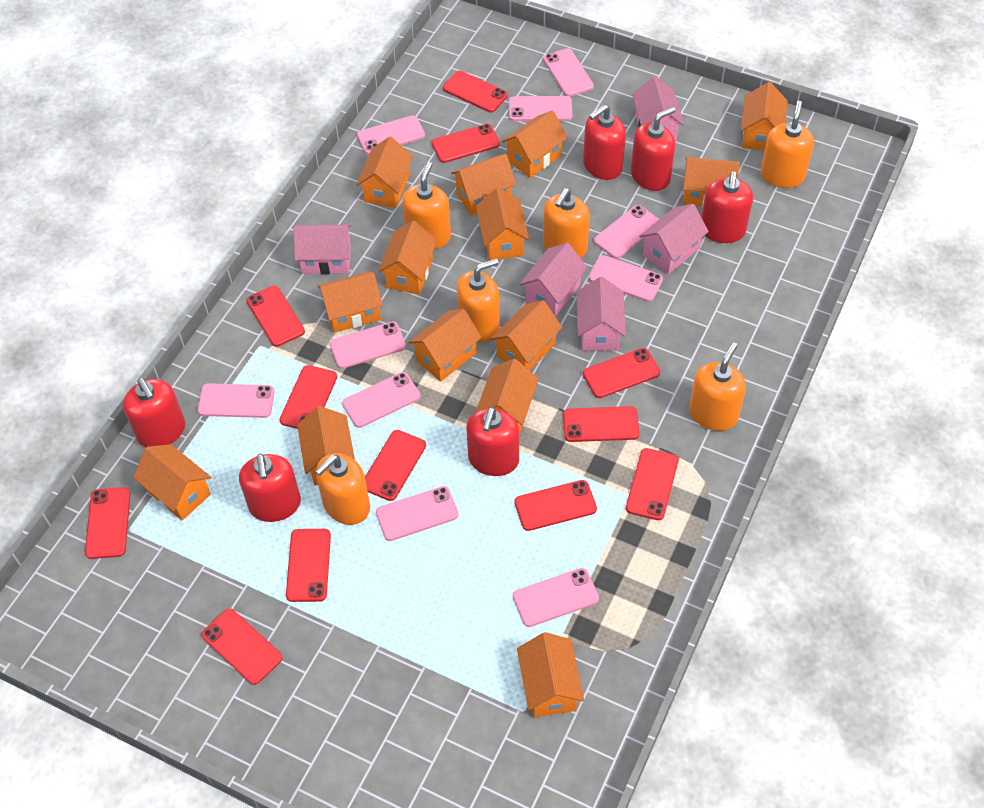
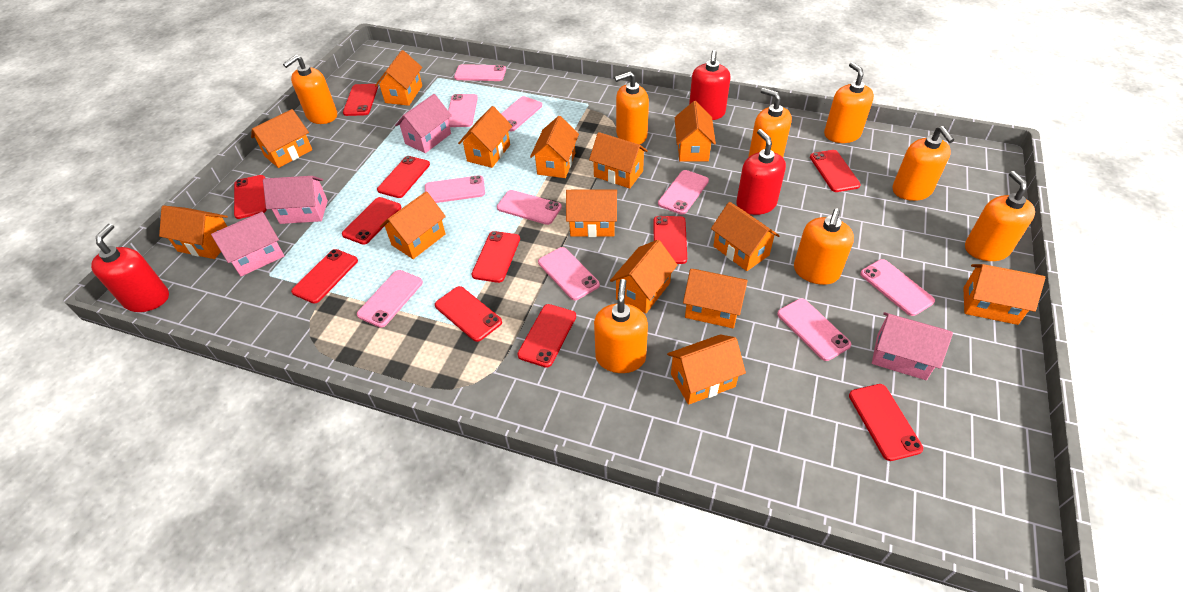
orange soap dispenser: 6 -> 8
pink house: 5 -> 4
red phone: 12 -> 11
red soap dispenser: 6 -> 3

